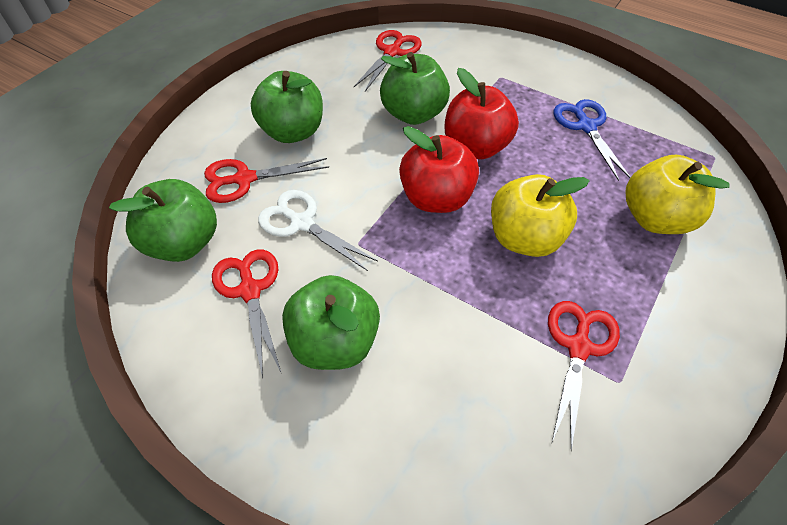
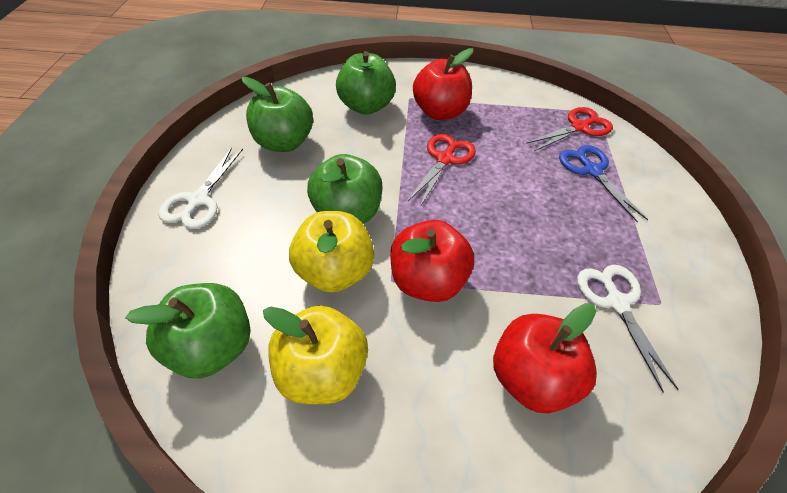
red apple: 2 -> 3
red scissors: 4 -> 2
white scissors: 1 -> 2

